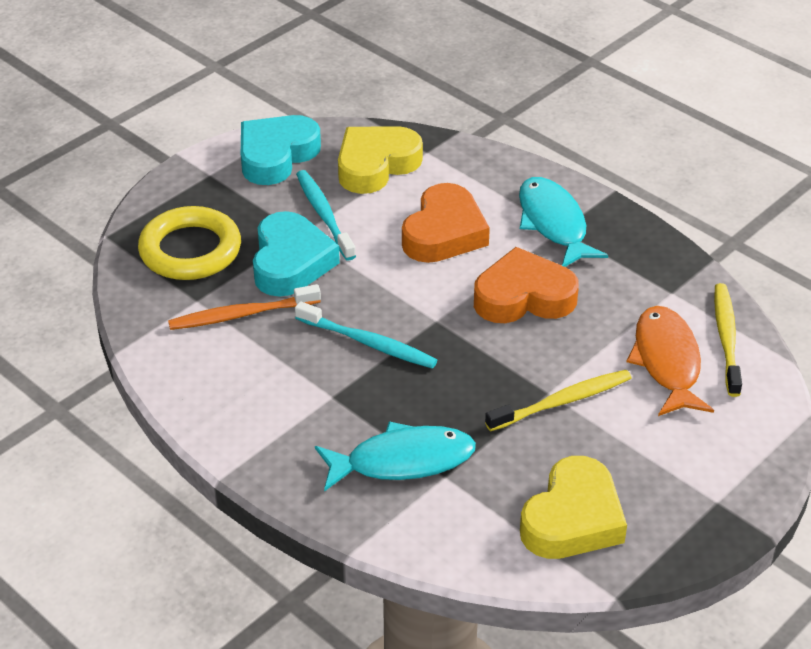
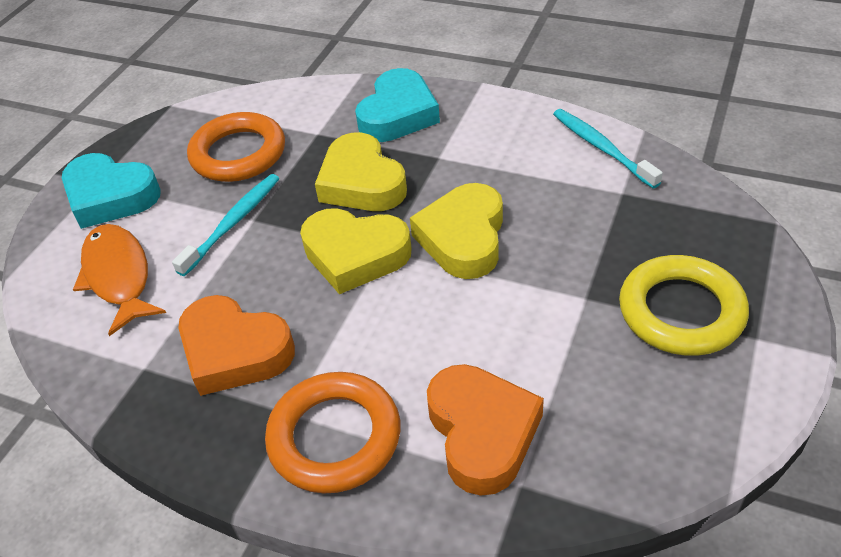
orange ring: 0 -> 2
orange toothbrush: 1 -> 0
turquoise fish: 2 -> 0
yellow heart: 2 -> 3
yellow toothbrush: 2 -> 0

